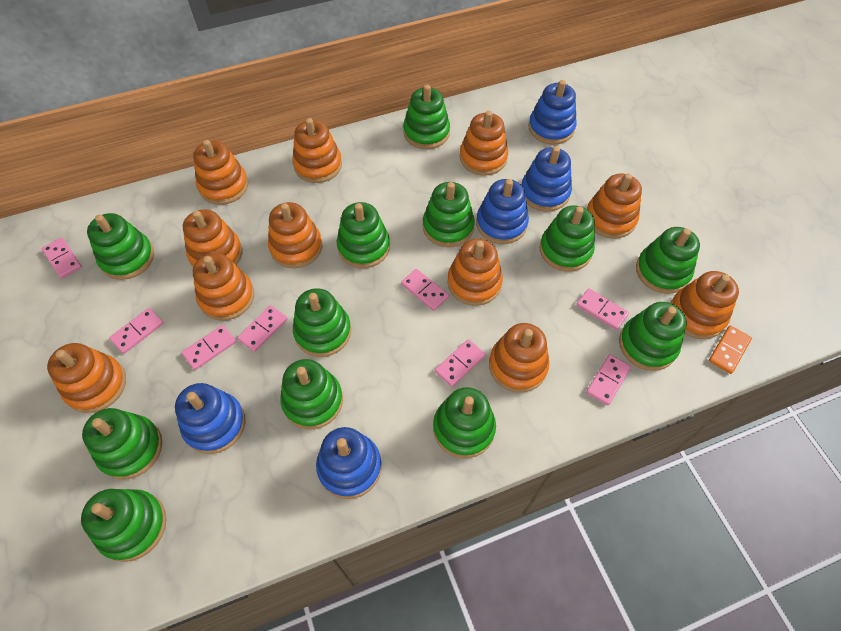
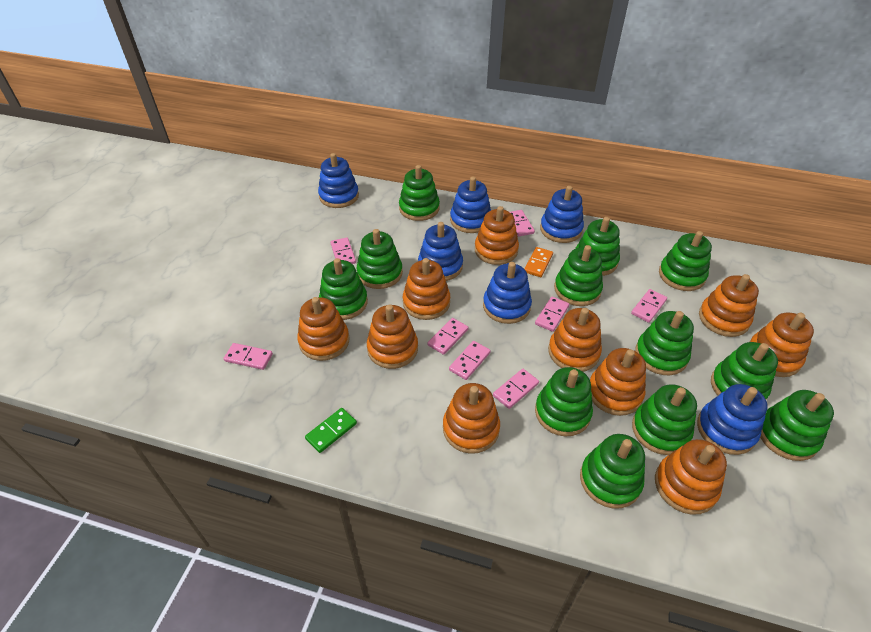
blue stacking toy: 5 -> 6
green domino: 0 -> 1
orange stacking toy: 11 -> 10

